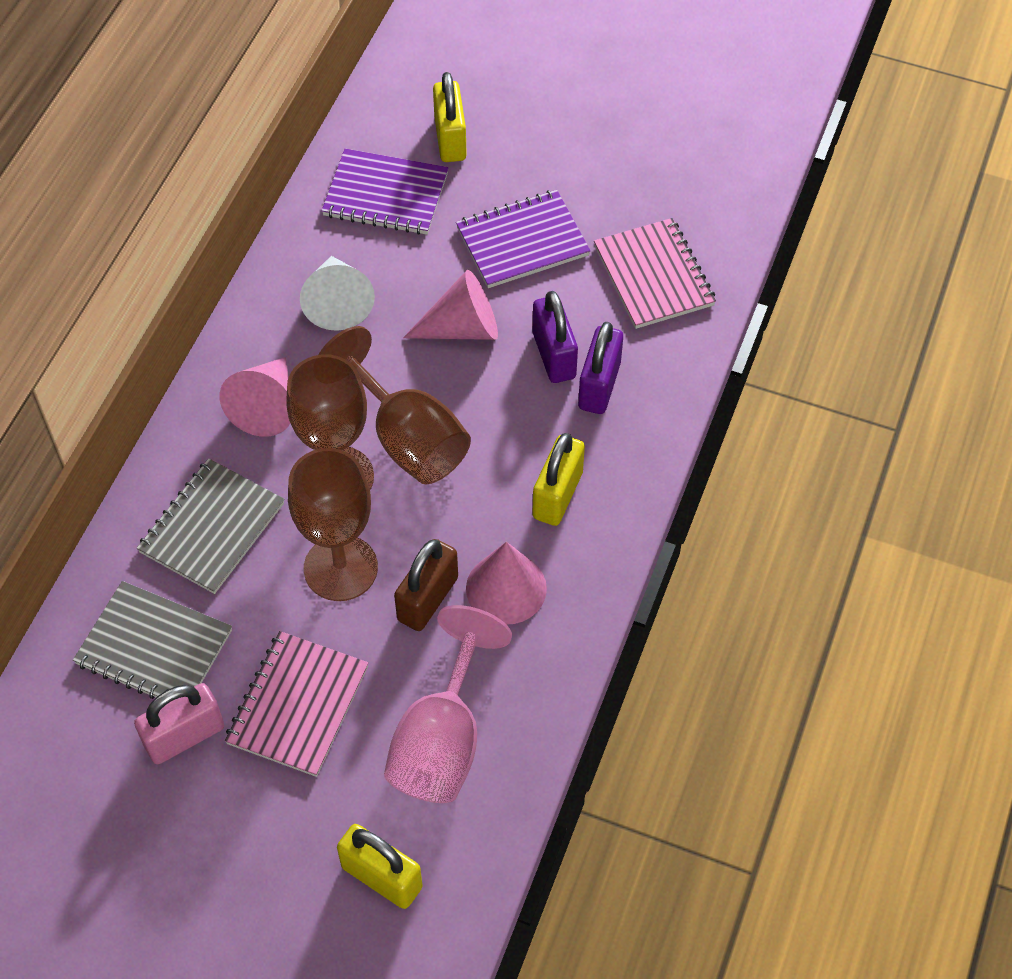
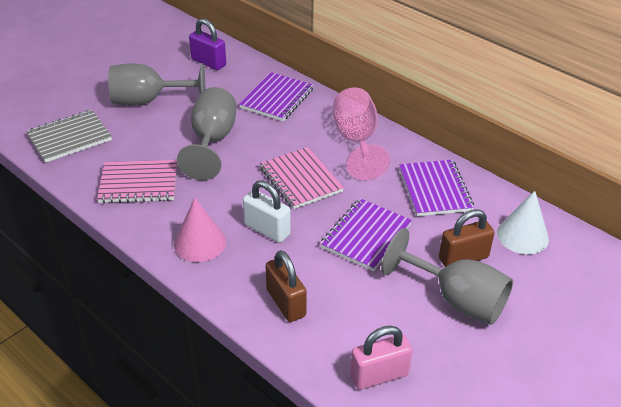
brown goblet: 3 -> 0
brown padlock: 1 -> 2
grey goblet: 0 -> 3
grey notebook: 2 -> 1
pink cone: 3 -> 1
purple notebook: 2 -> 3
purple padlock: 2 -> 1
white padlock: 0 -> 1
yellow padlock: 3 -> 0

